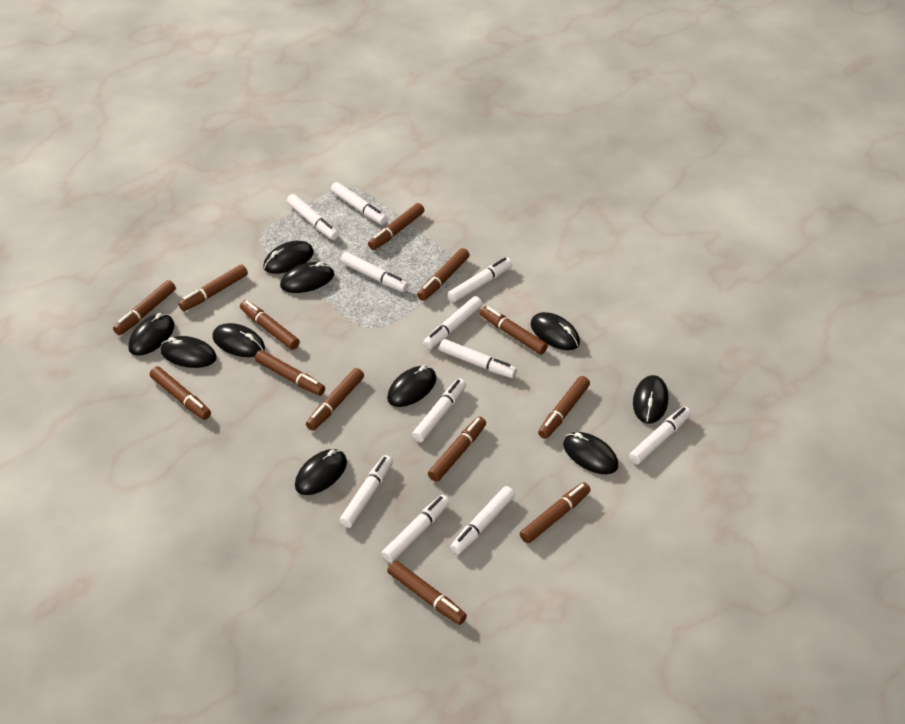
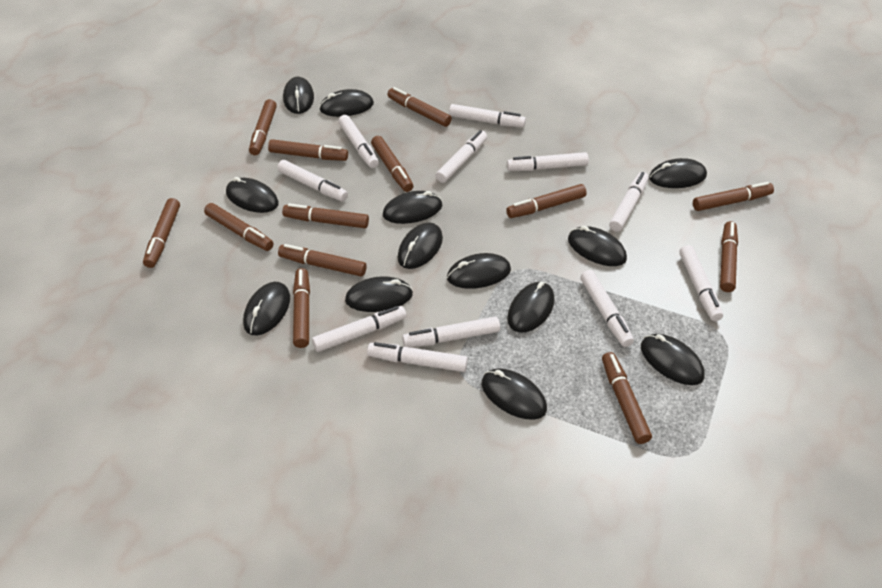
black mouse: 10 -> 13

